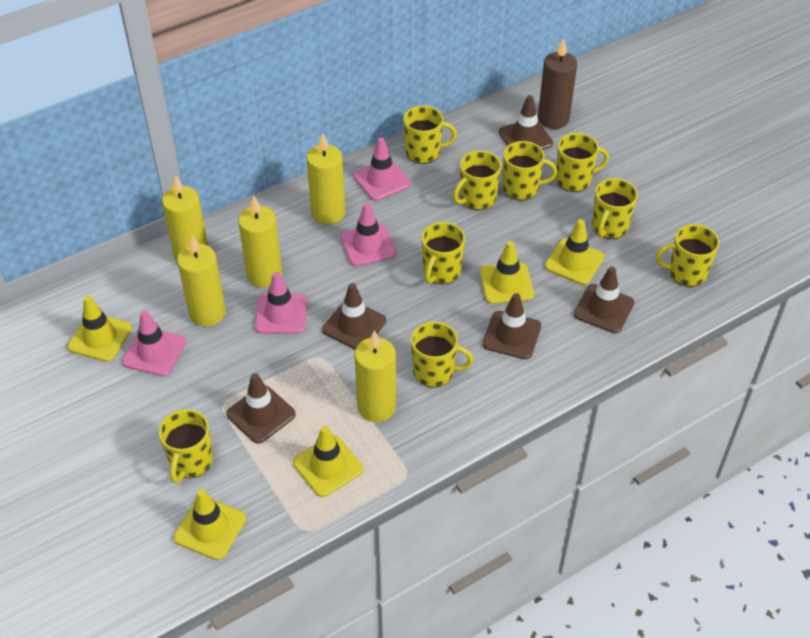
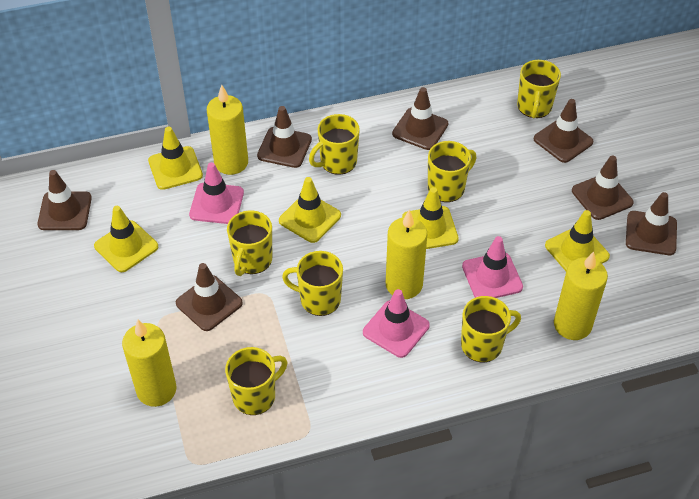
brown candle: 1 -> 0
brown traffic cone: 5 -> 7
pink traffic cone: 4 -> 3
yellow candle: 5 -> 4
yellow mug: 9 -> 7

